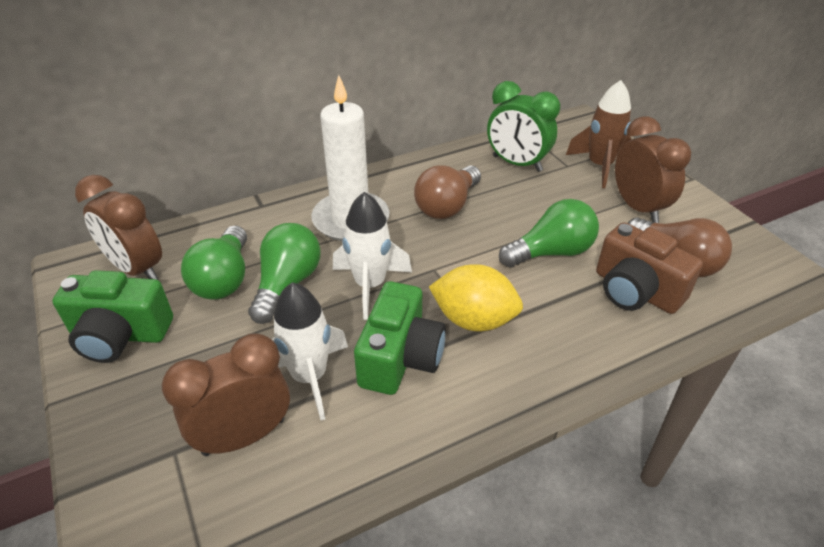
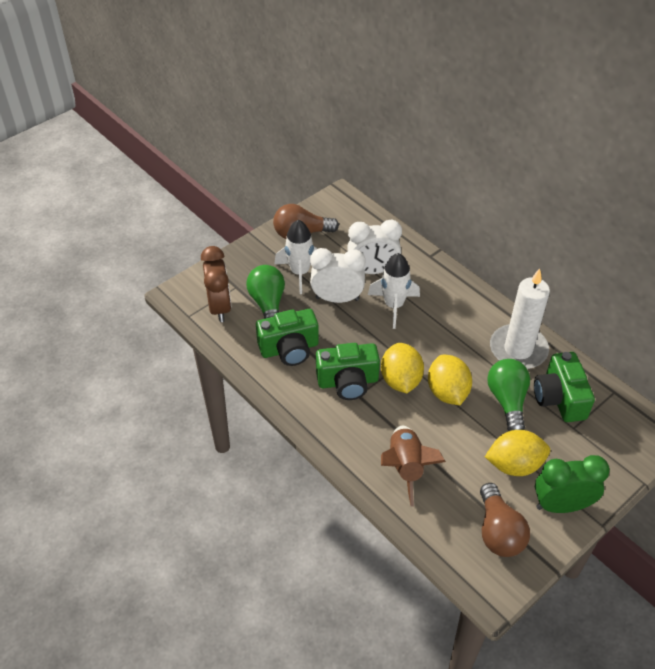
brown camera: 1 -> 0
brown clock: 3 -> 1
green camera: 2 -> 3
green light bulb: 3 -> 2
white clock: 0 -> 2
yellow lemon: 1 -> 3

